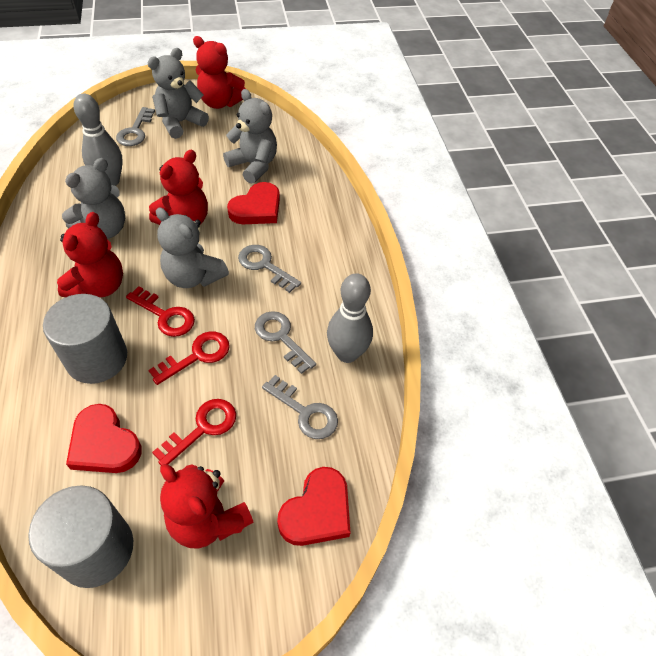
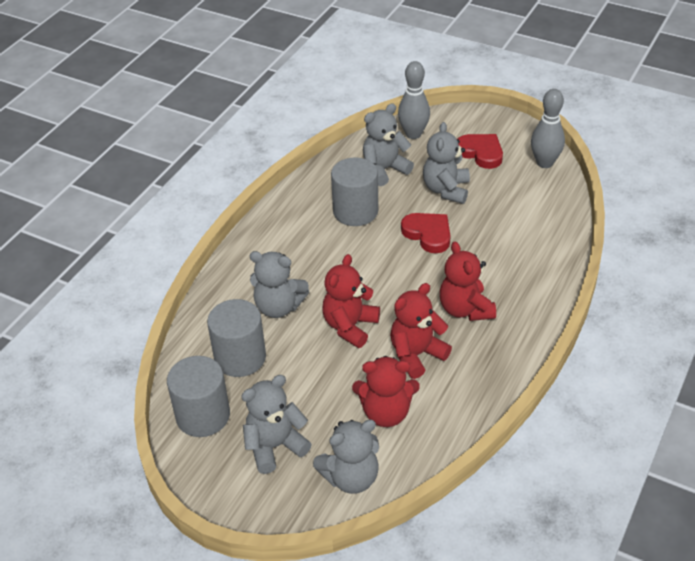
grey cylinder: 2 -> 3
grey key: 4 -> 0
grey teddy bear: 4 -> 5
red heart: 3 -> 2
red key: 3 -> 0

